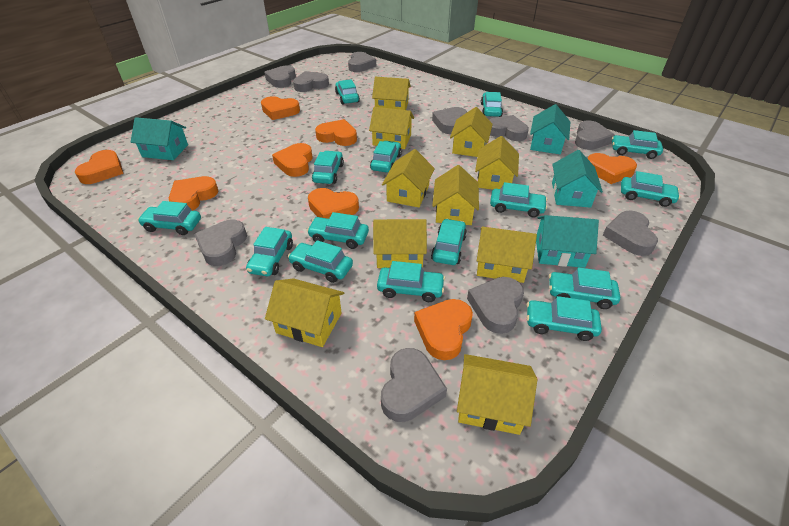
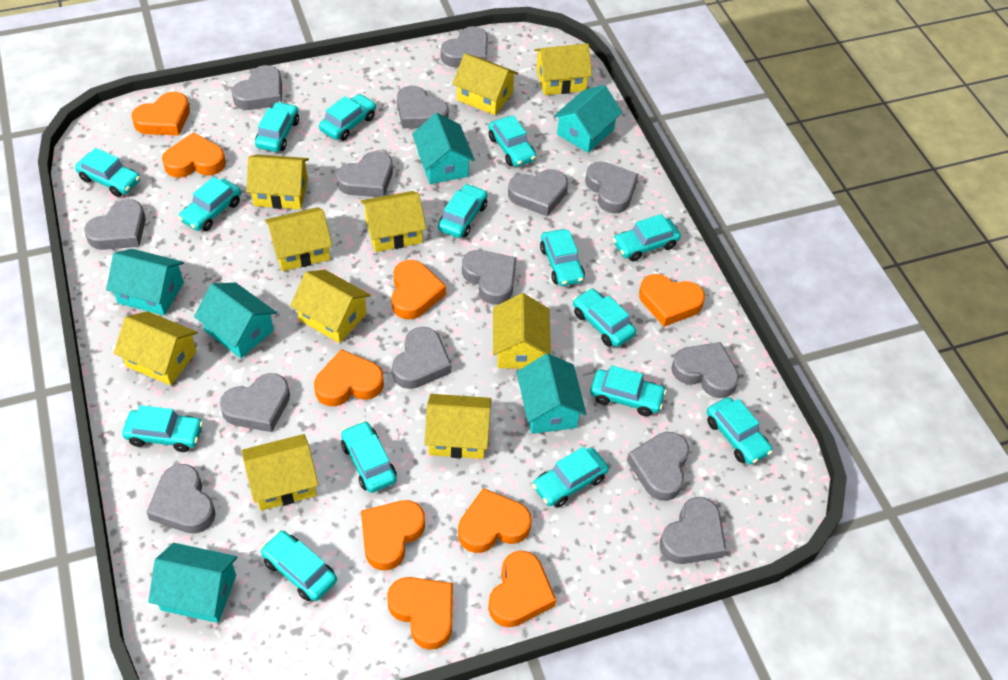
grey heart: 10 -> 14
orange heart: 8 -> 9
turquoise house: 4 -> 6

